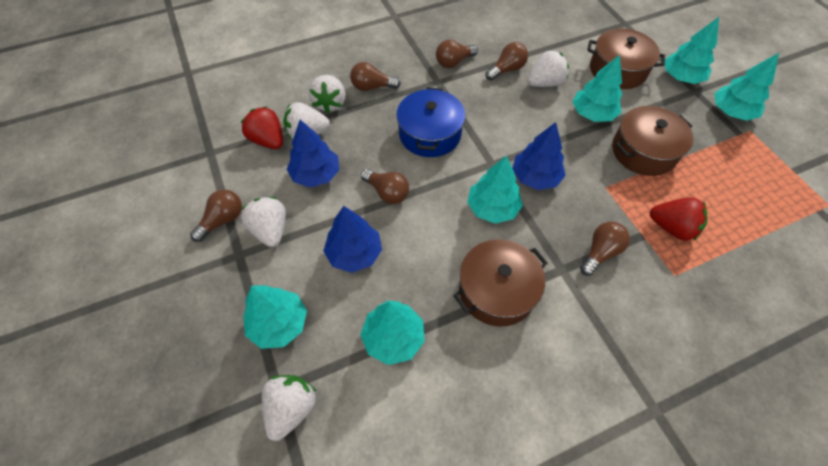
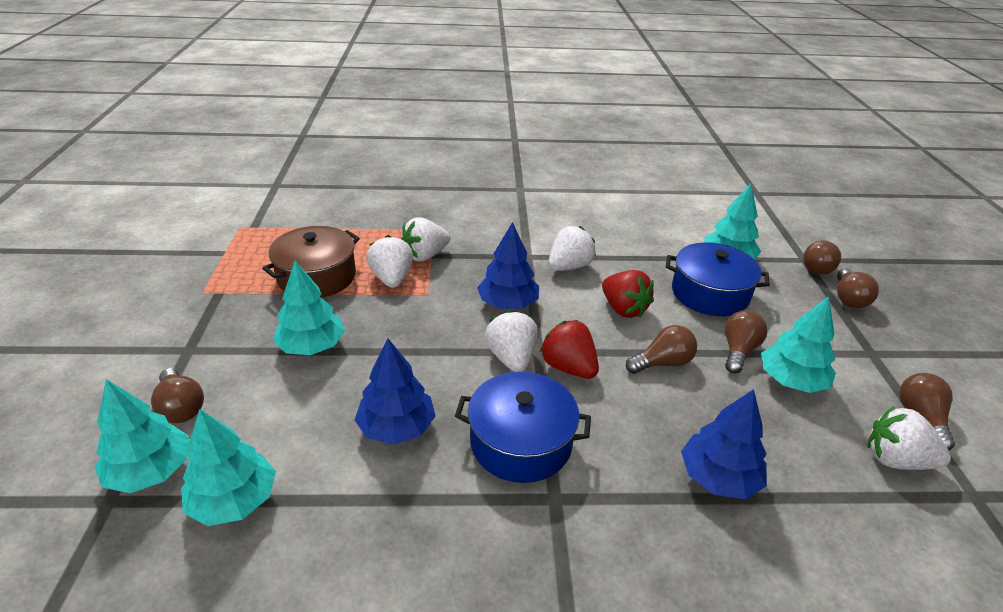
blue pot: 1 -> 2
brown pot: 3 -> 1
turquoise tree: 6 -> 5

